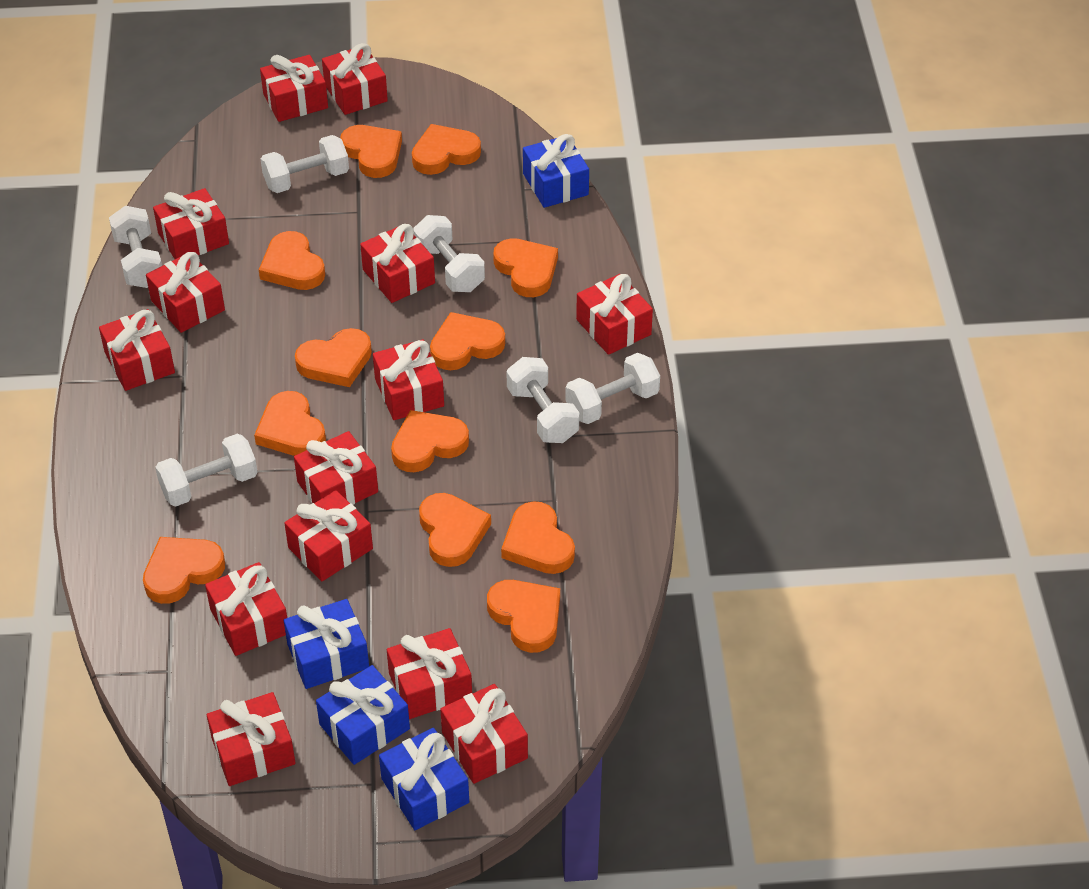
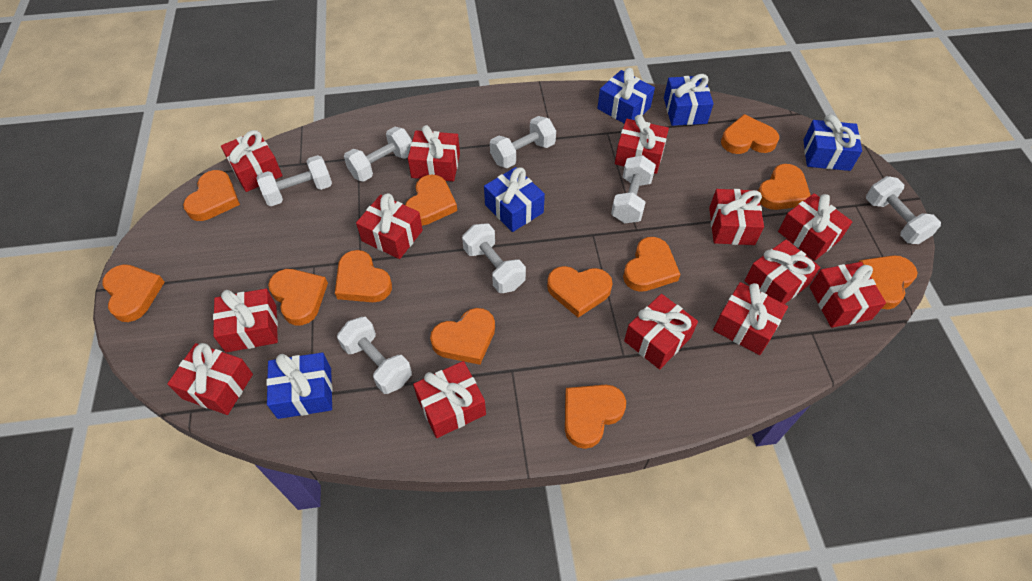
blue gift: 4 -> 5
red gift: 14 -> 13
white dumbbell: 6 -> 7

